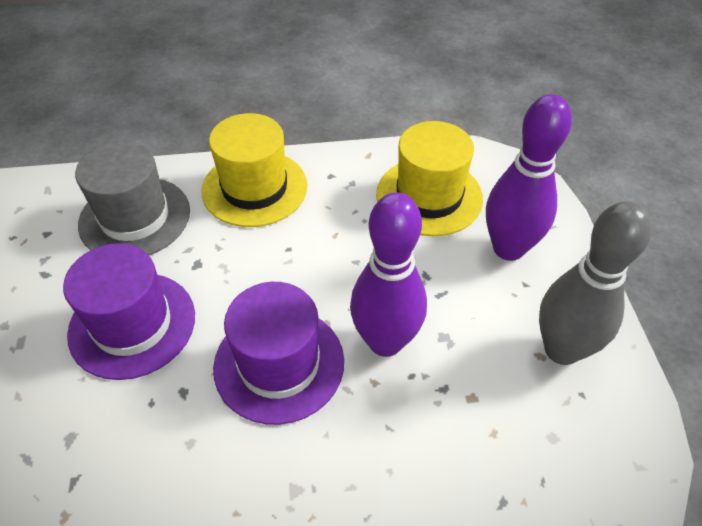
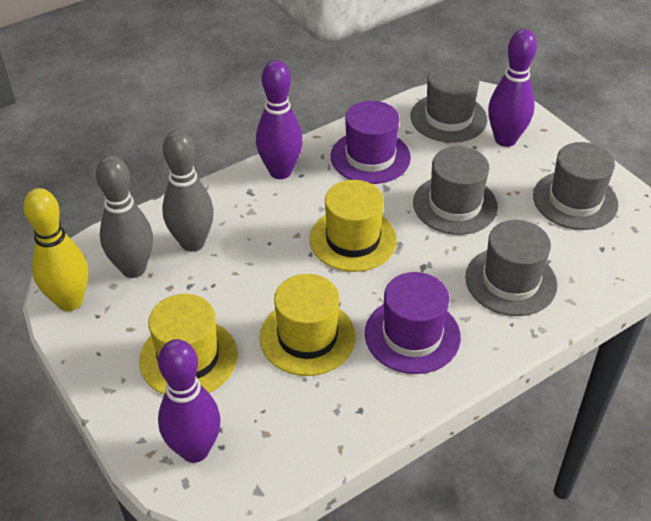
grey bowling pin: 1 -> 2
grey hat: 1 -> 4
purple bowling pin: 2 -> 3
yellow bowling pin: 0 -> 1
yellow hat: 2 -> 3

